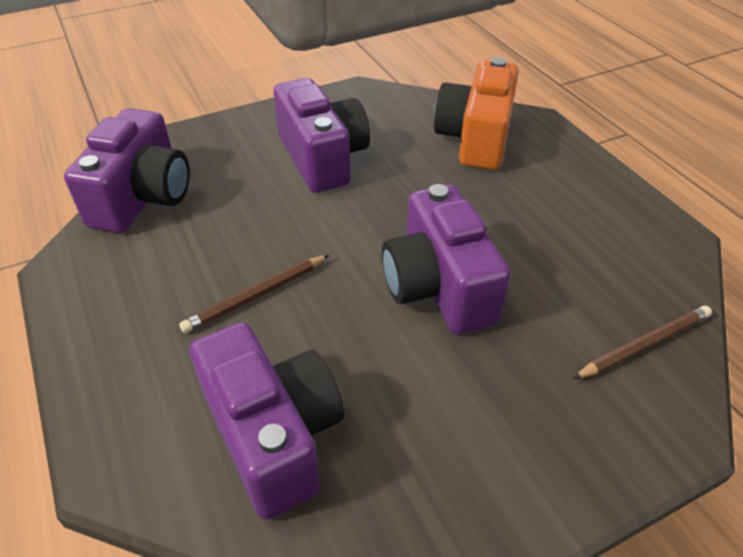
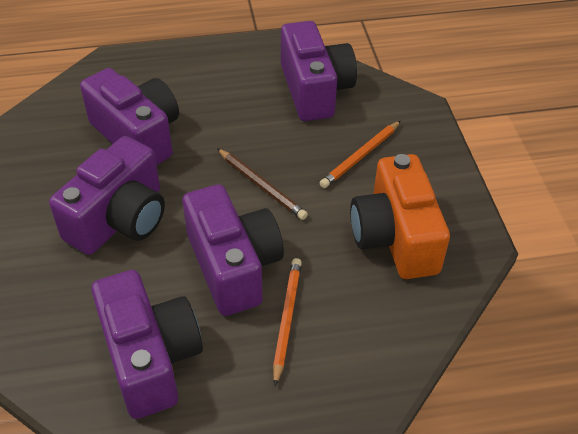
brown pencil: 2 -> 1
orange pencil: 0 -> 2
purple camera: 4 -> 5

